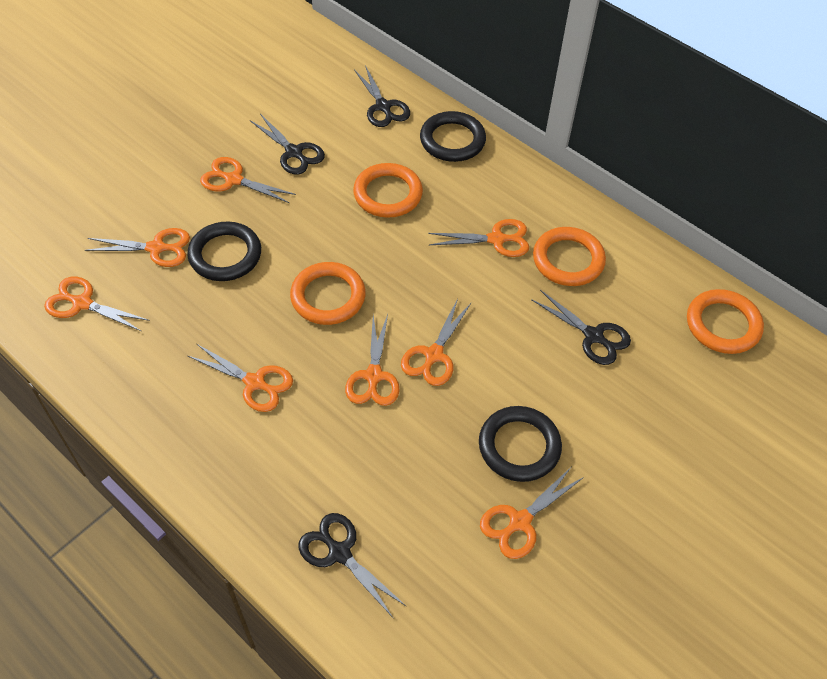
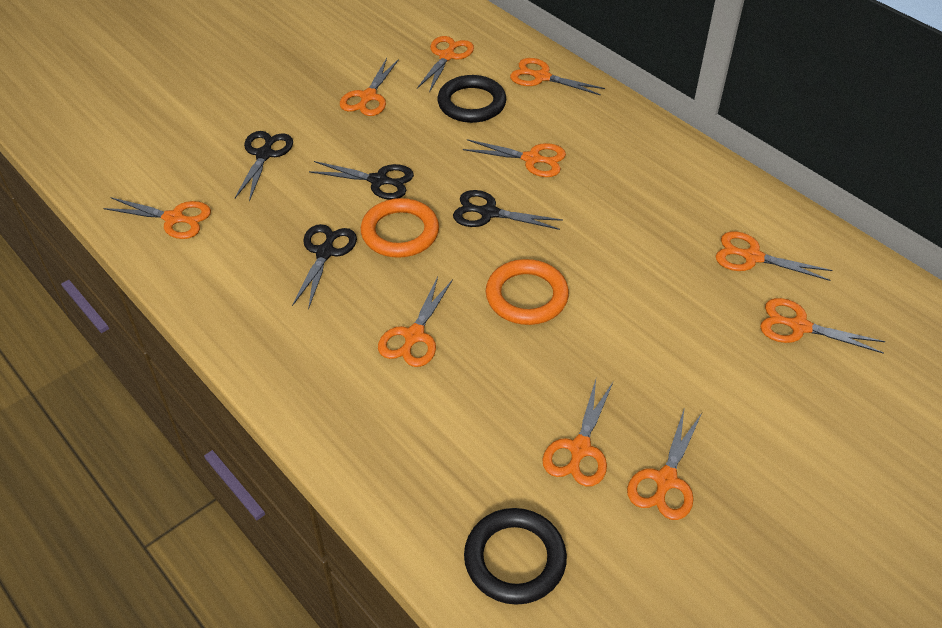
black ring: 3 -> 2
orange ring: 4 -> 2
orange scissors: 8 -> 10

